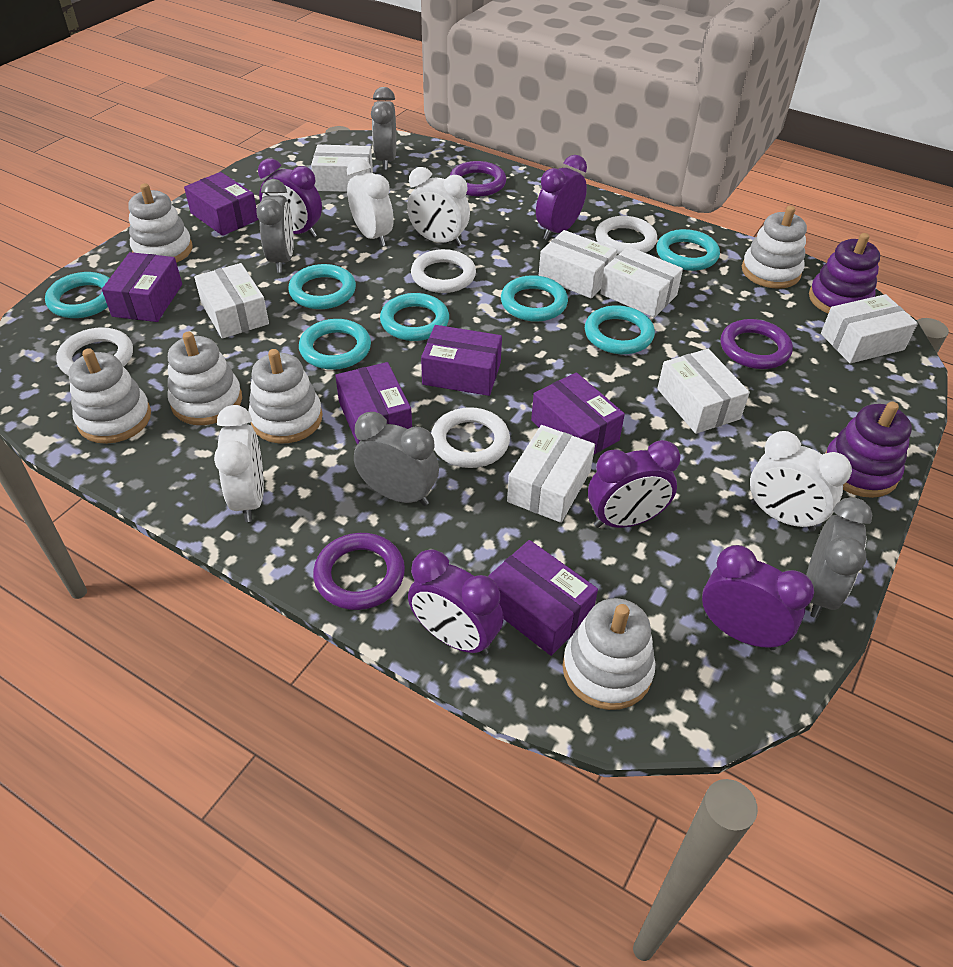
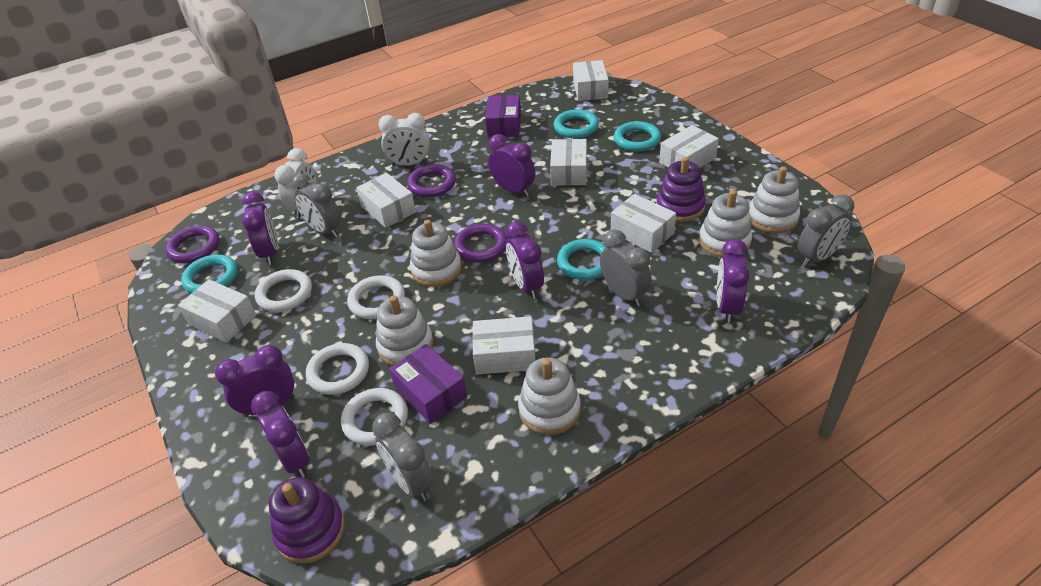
purple box: 6 -> 2
purple clock: 5 -> 6
turquoise ring: 7 -> 4
white clock: 4 -> 2
white stacking toy: 6 -> 5

